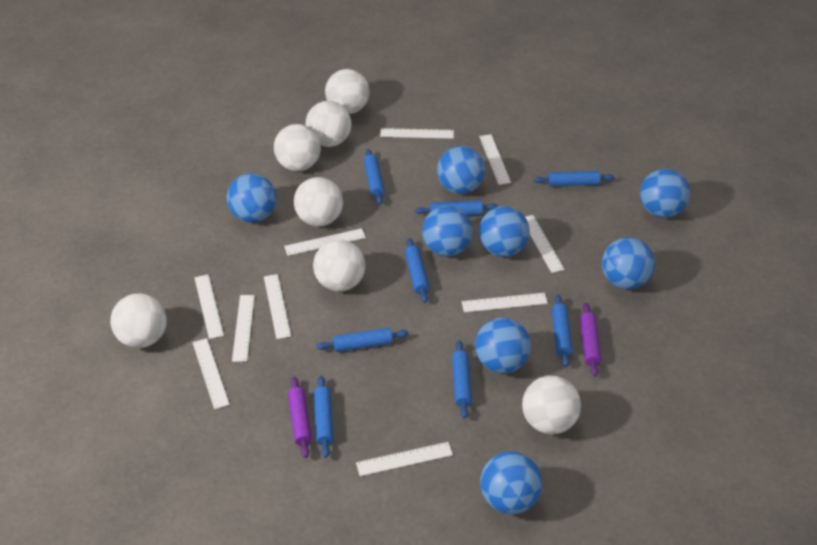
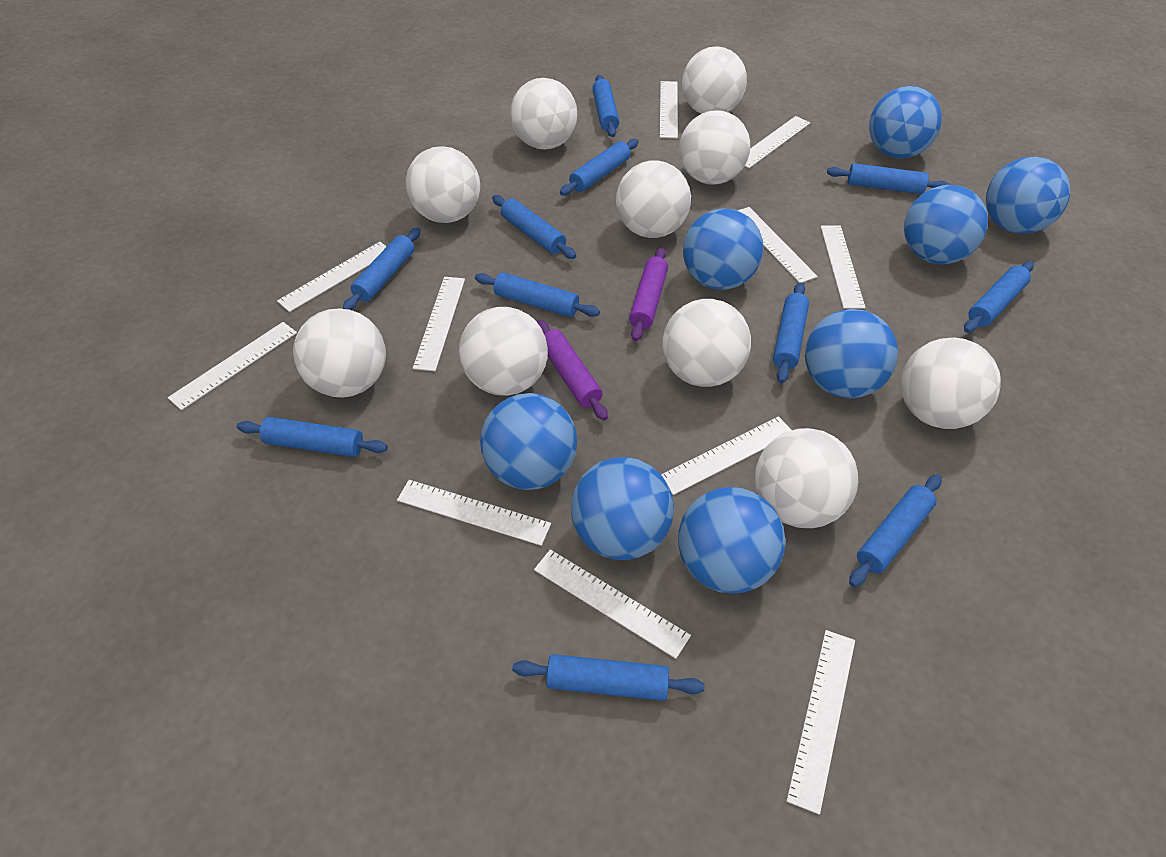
blue rolling pin: 8 -> 11
white ball: 7 -> 10
white ruler: 10 -> 11

